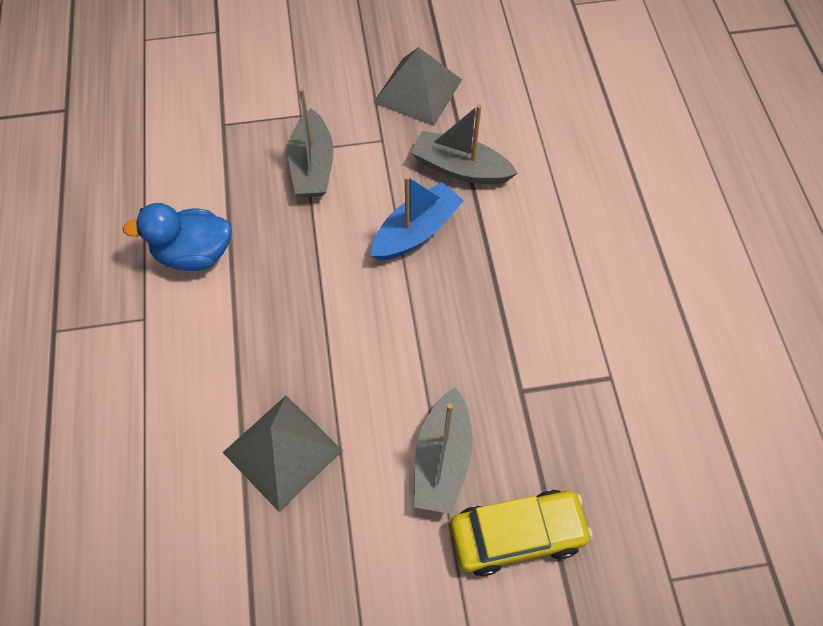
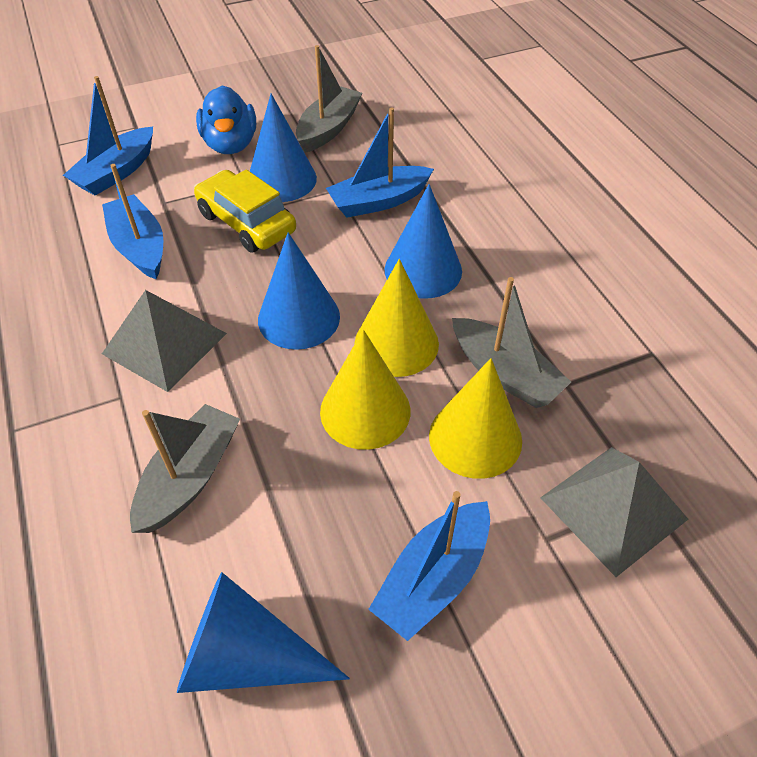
blue boat: 1 -> 4
blue cone: 0 -> 4
yellow cone: 0 -> 3

